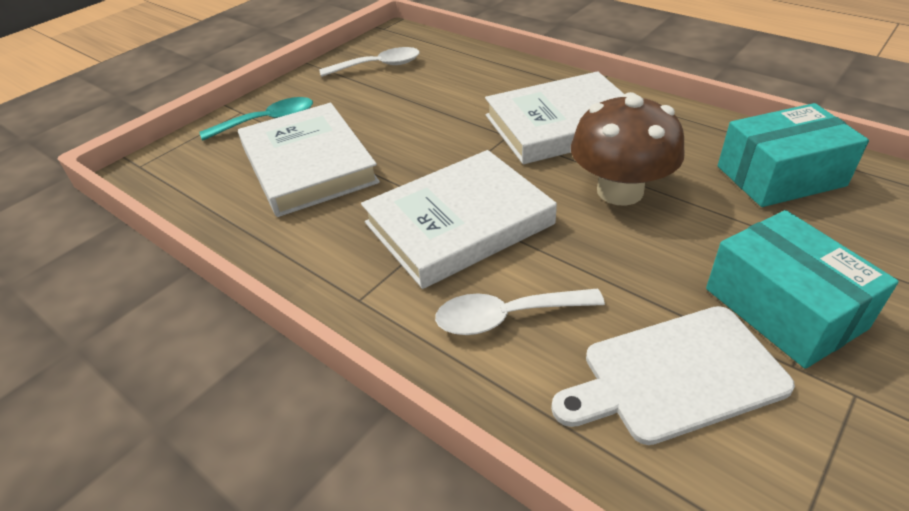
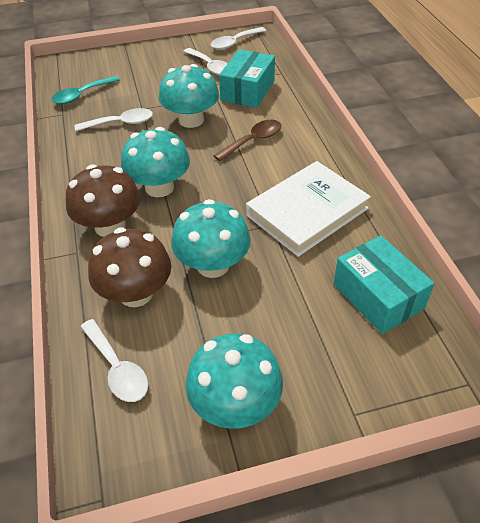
brown mushroom: 1 -> 2
brown spoon: 0 -> 1
turquoise mushroom: 0 -> 4
white book: 3 -> 1
white cutting board: 1 -> 0
white spoon: 2 -> 4

